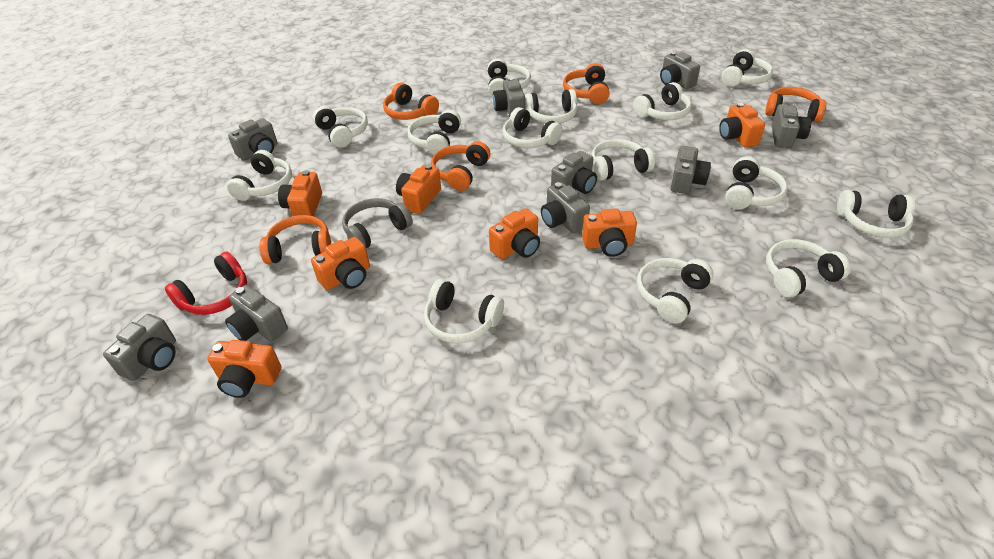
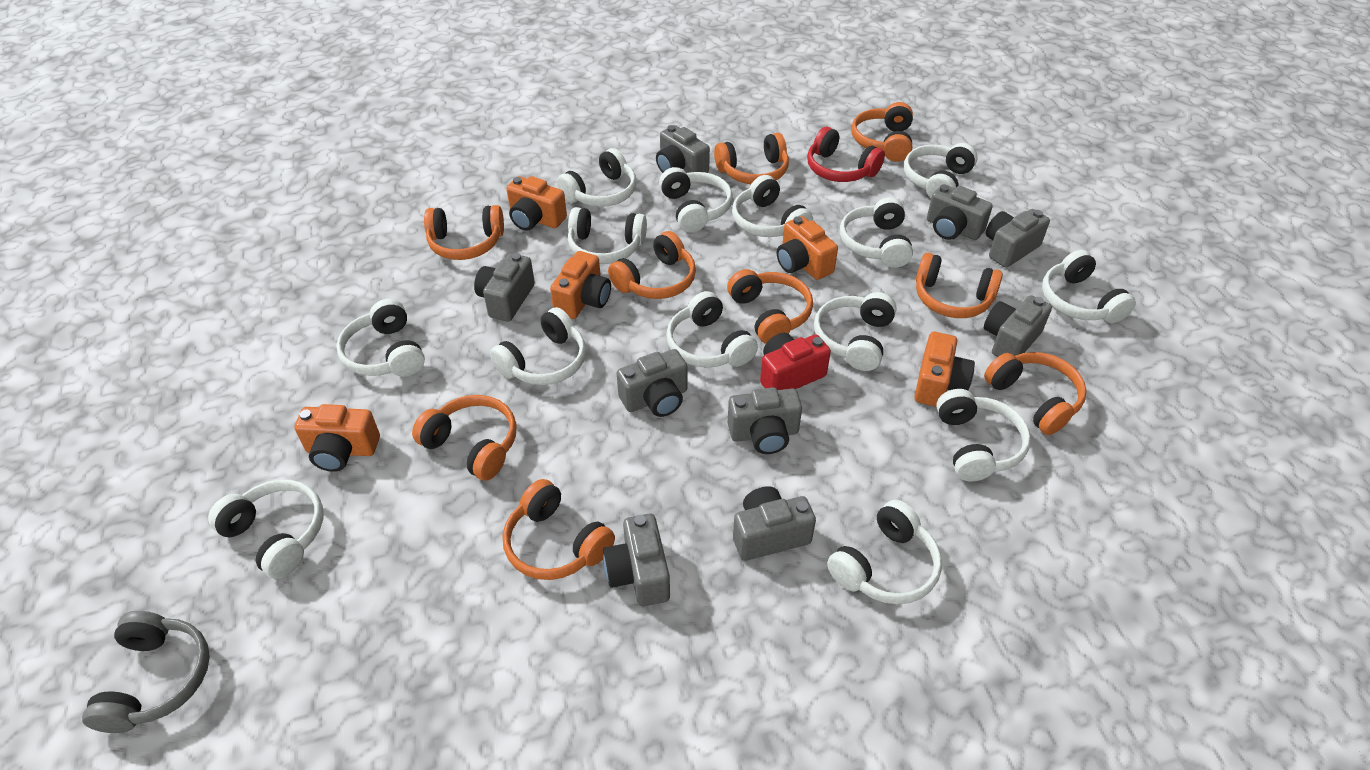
orange camera: 7 -> 5
orange headphones: 5 -> 9
red camera: 0 -> 1

